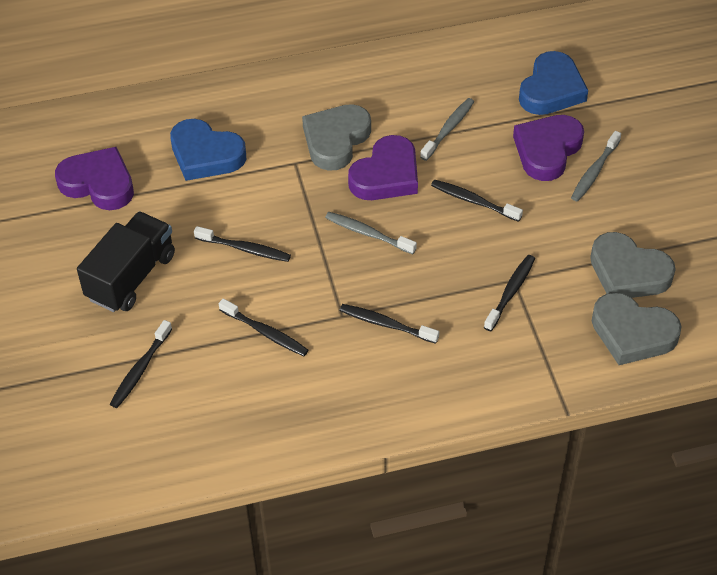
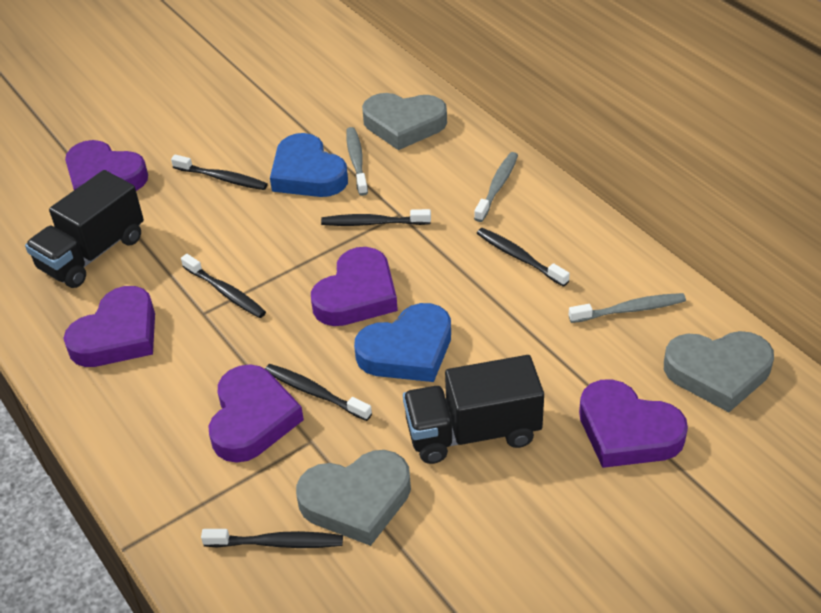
black truck: 1 -> 2
purple heart: 3 -> 5

